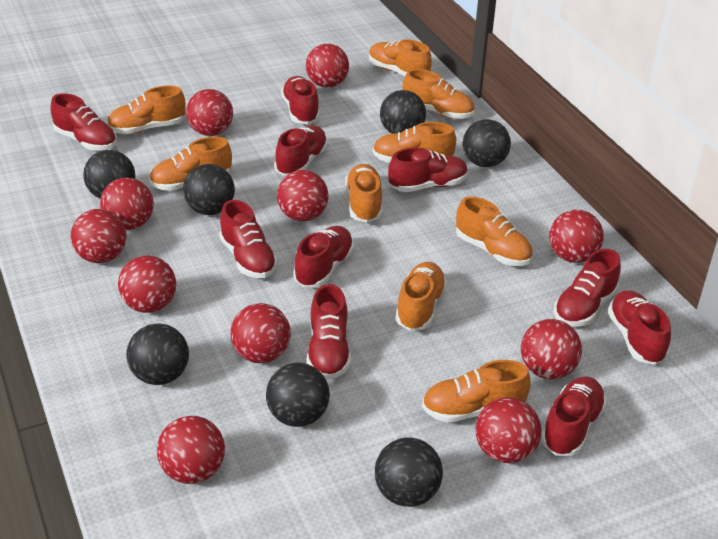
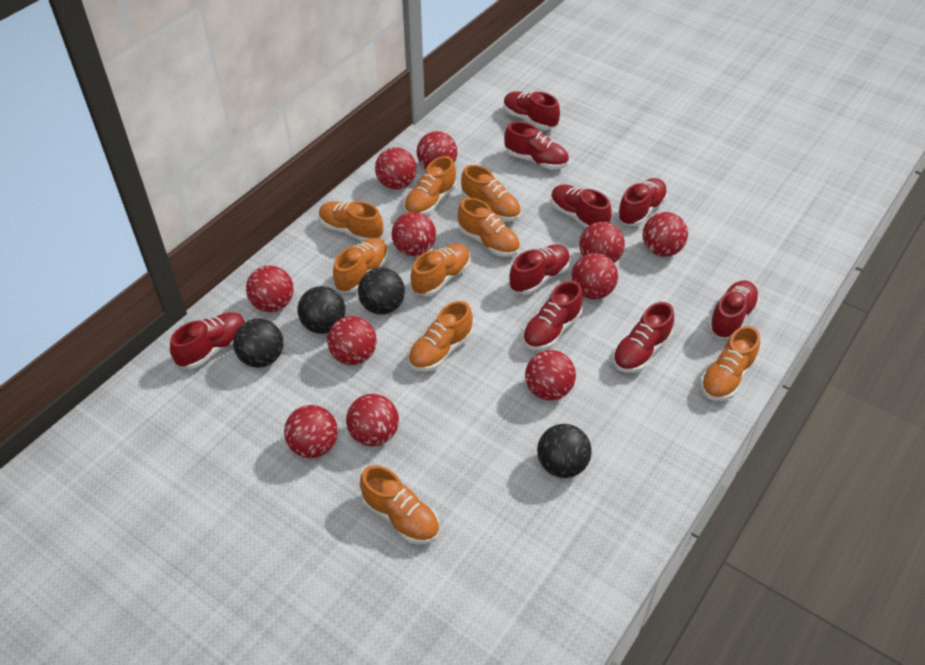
black ball: 7 -> 4
red shoe: 10 -> 9

